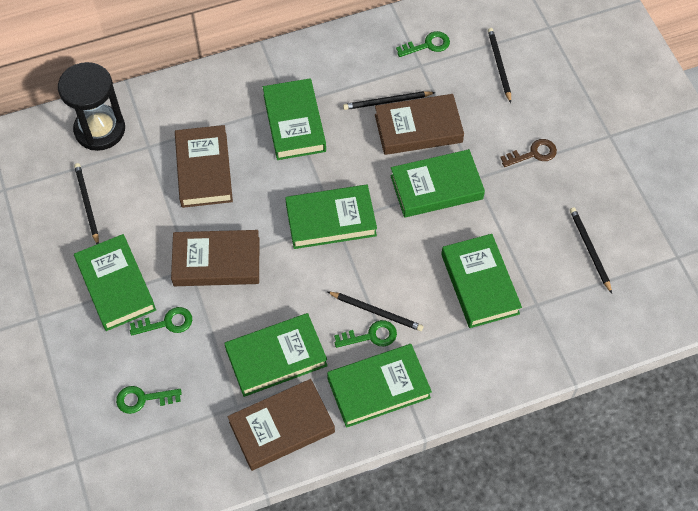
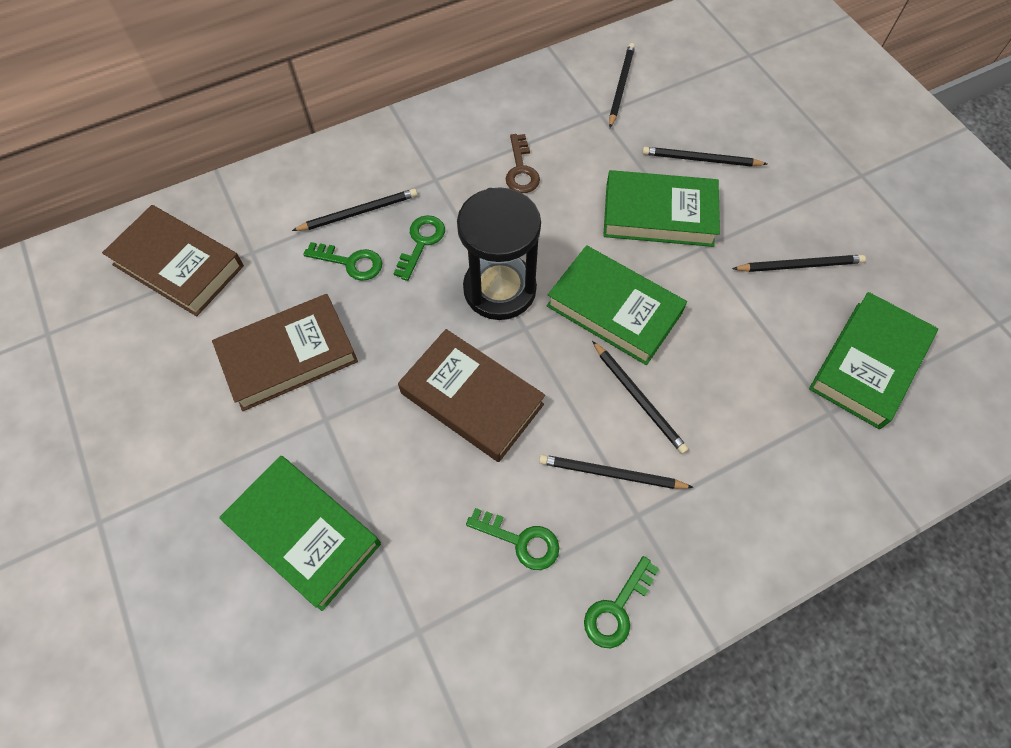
black pencil: 5 -> 6
brown book: 4 -> 3
green book: 7 -> 4

